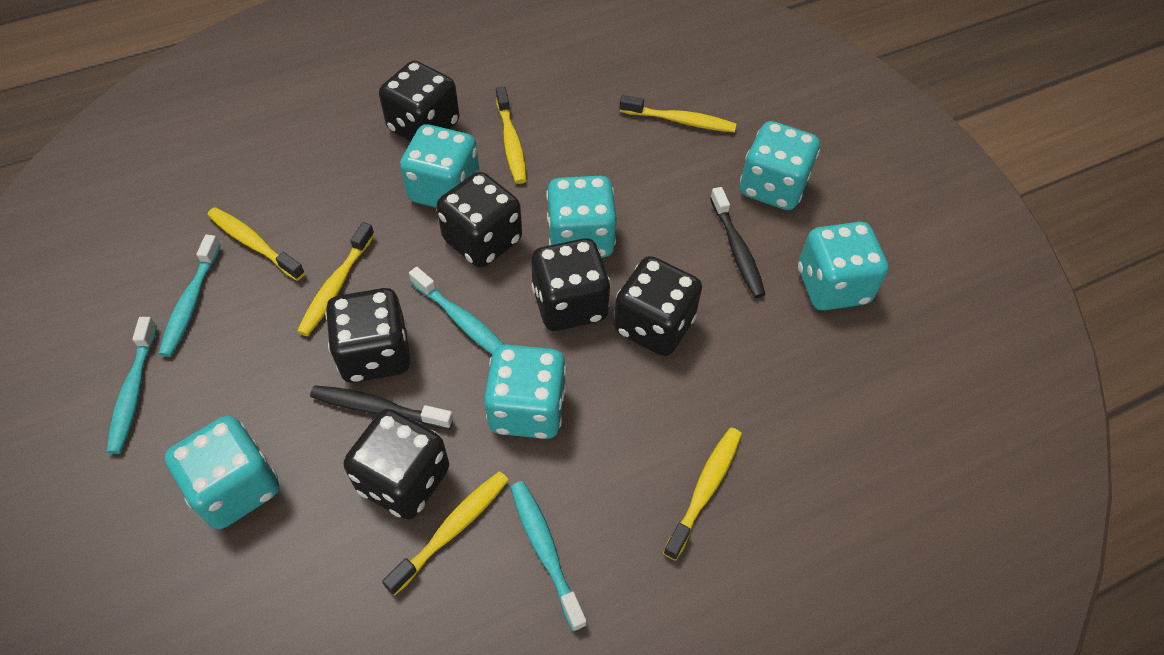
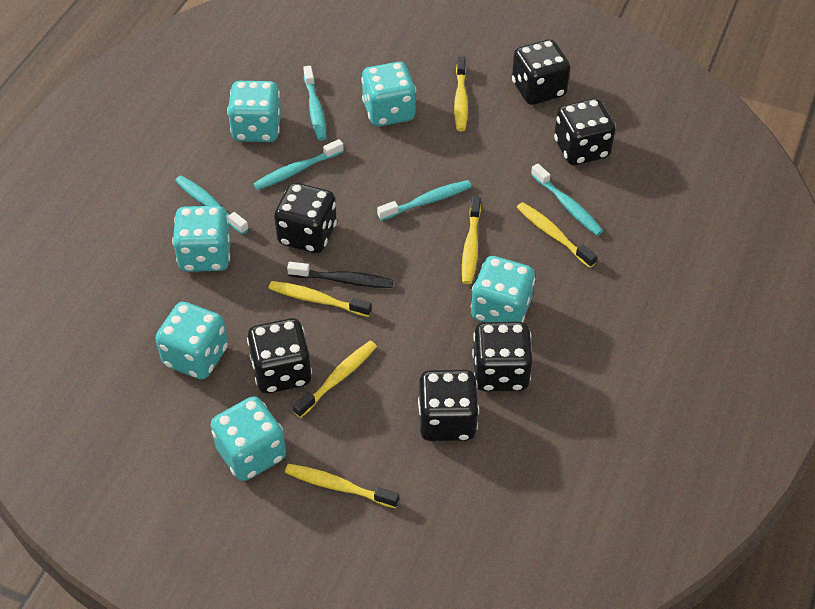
black toothbrush: 2 -> 1
turquoise toothbrush: 4 -> 5

